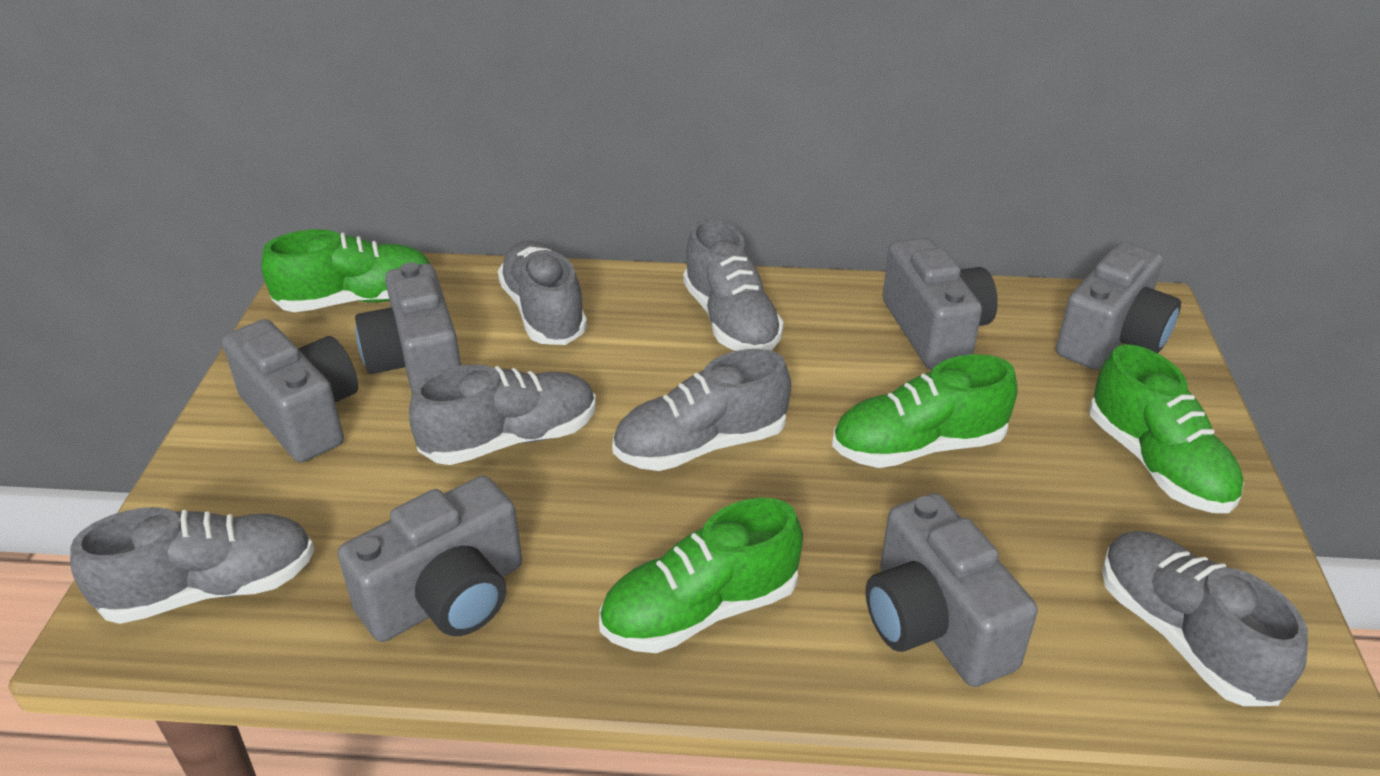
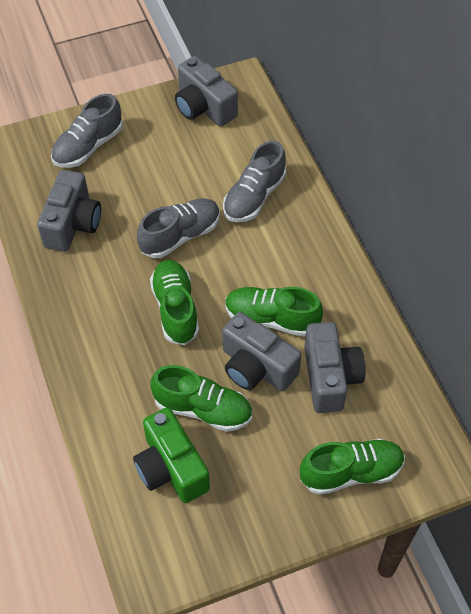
green camera: 0 -> 1
grey camera: 6 -> 4
grey shoe: 6 -> 3

